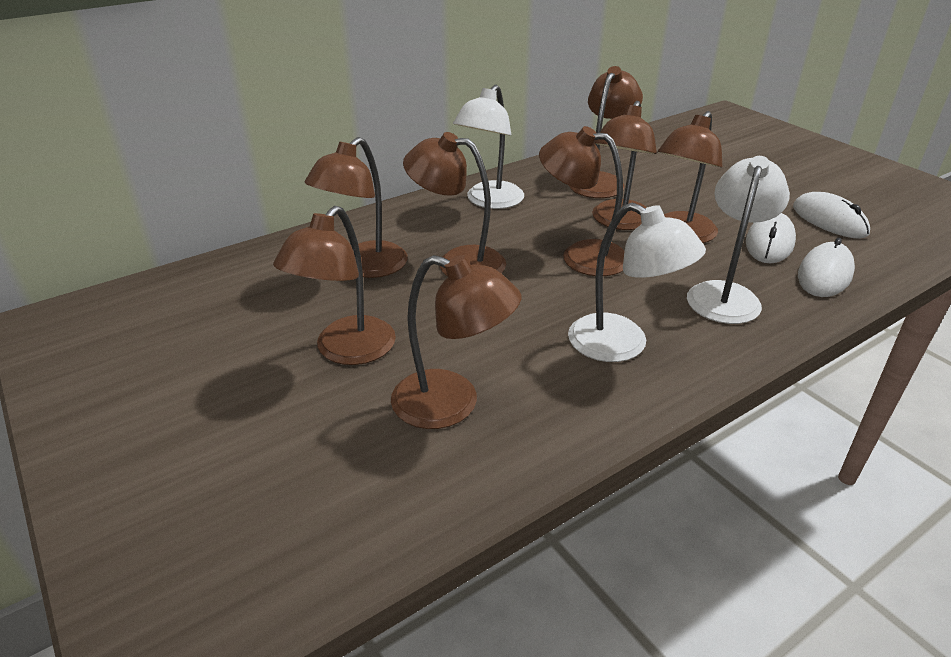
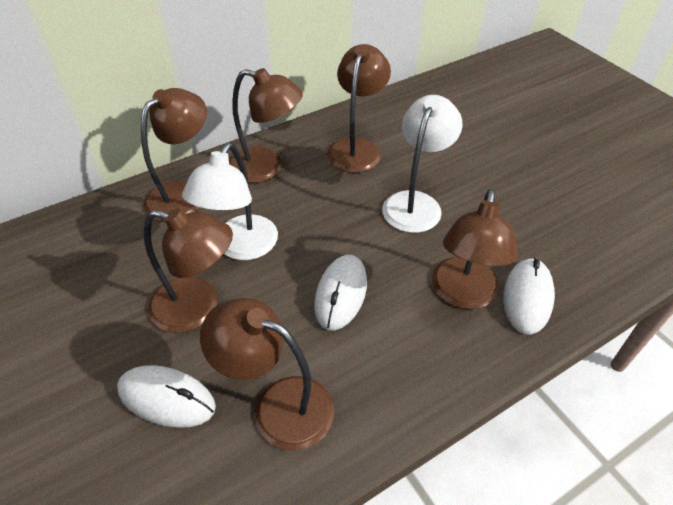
brown lamp: 8 -> 6
white lamp: 3 -> 2

